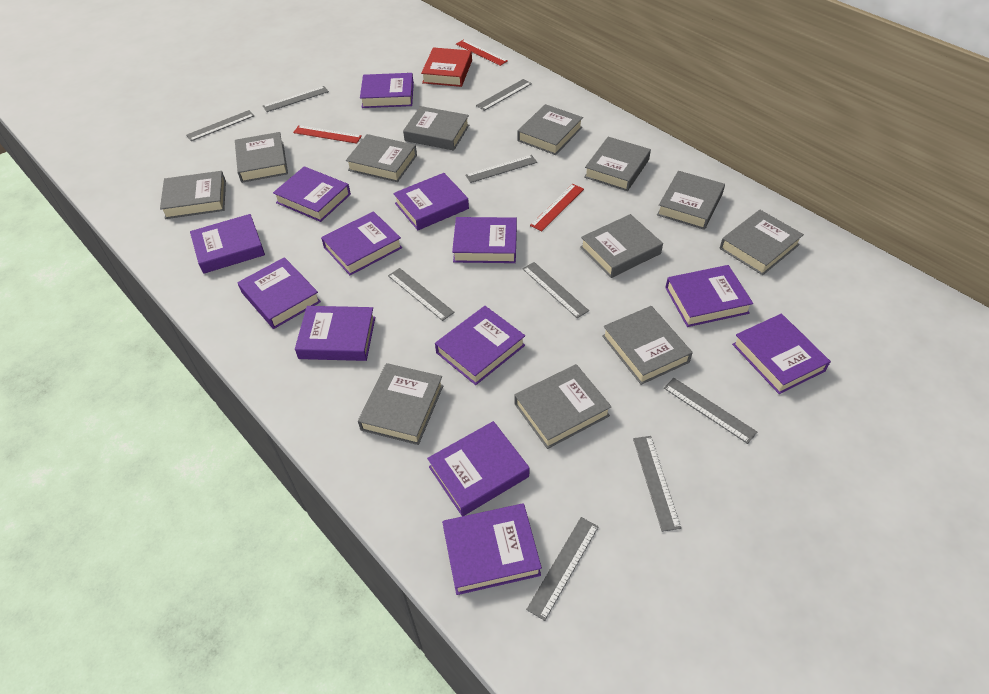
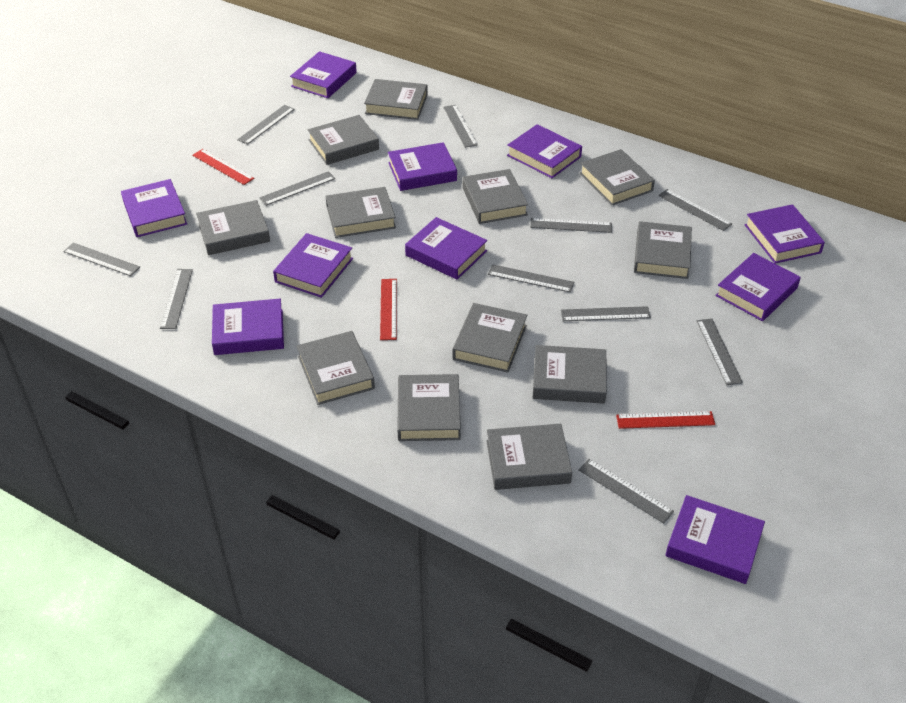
grey ruler: 9 -> 11
purple book: 13 -> 10
red book: 1 -> 0

